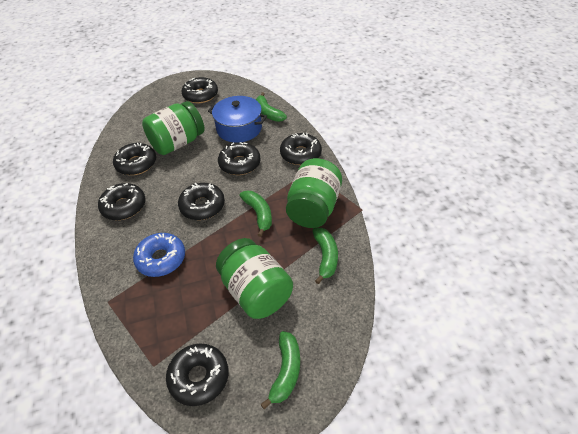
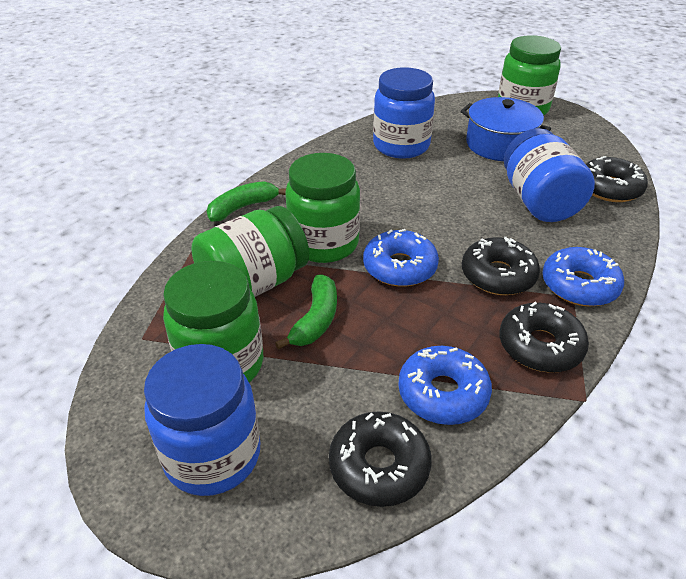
black donut: 7 -> 4
blue donut: 1 -> 3
blue jar: 0 -> 3
green banana: 4 -> 2
green jar: 3 -> 4

